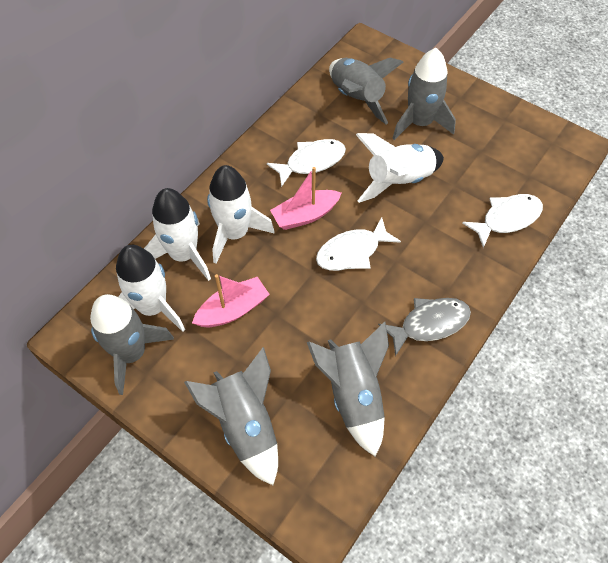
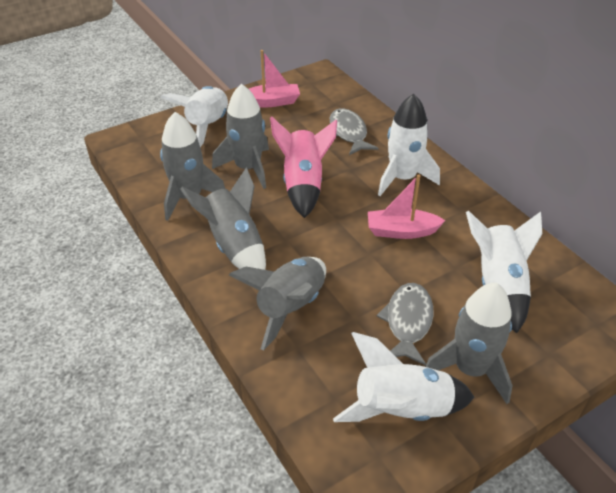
grey fish: 1 -> 2
pink rocket: 0 -> 1
white fish: 3 -> 0

